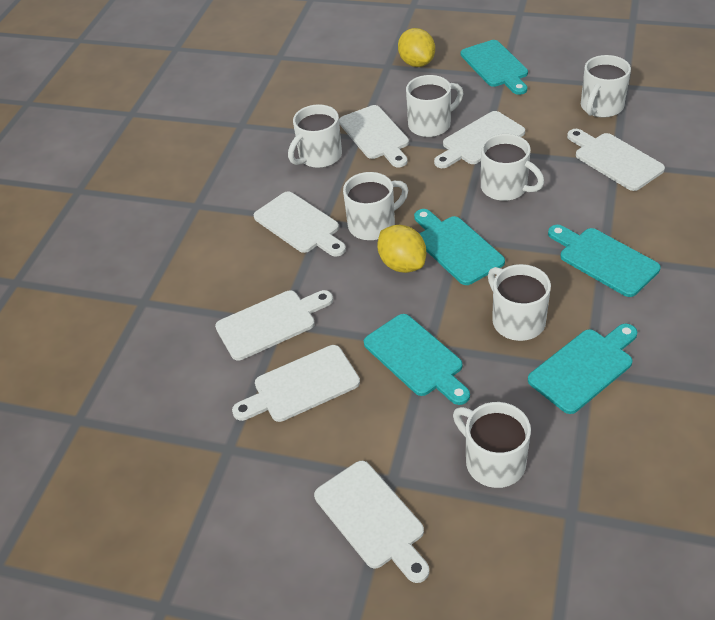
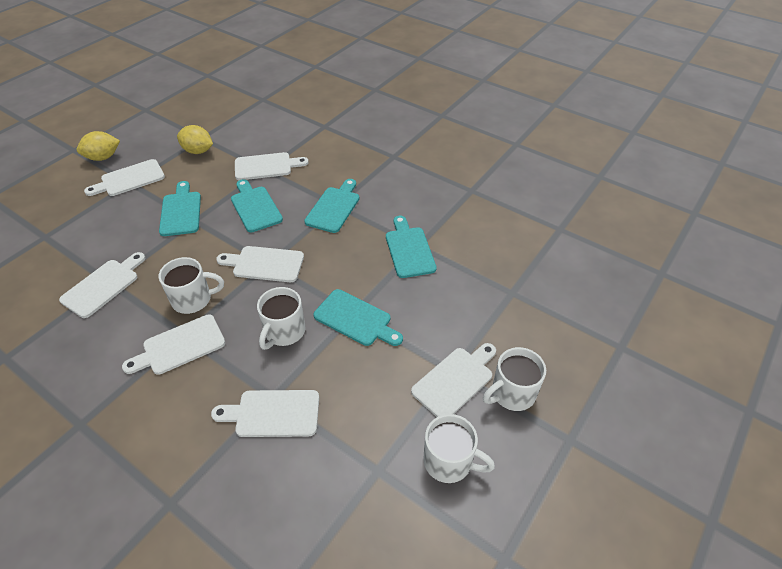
white mug: 7 -> 4

